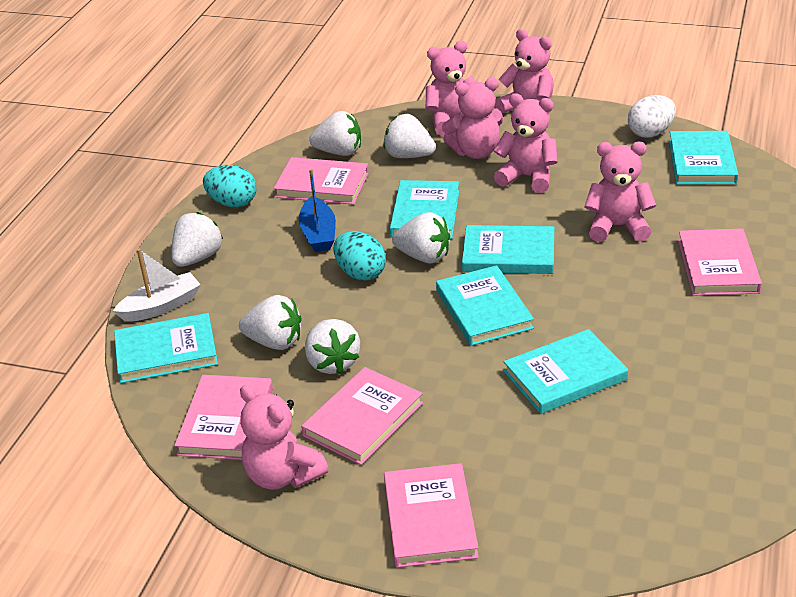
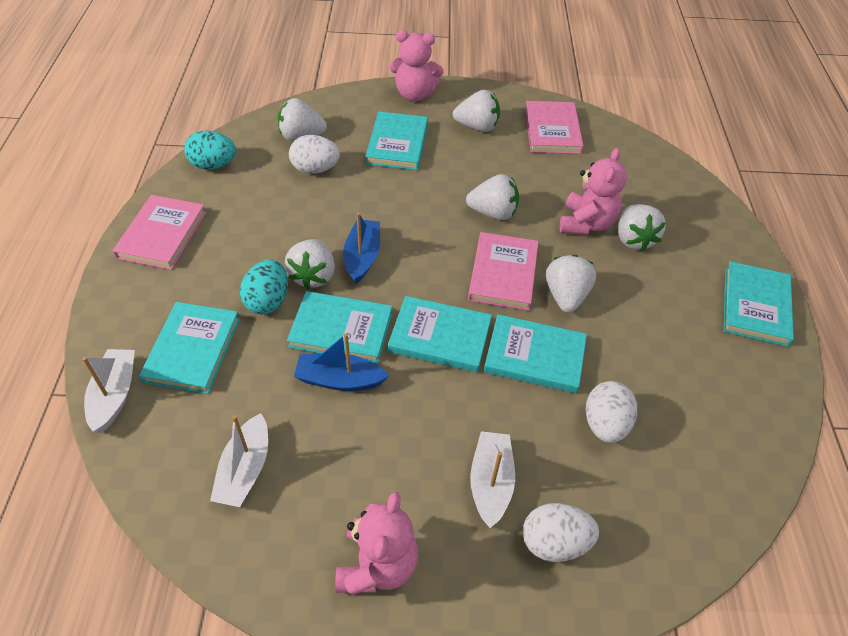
blue boat: 1 -> 2
pink book: 5 -> 3
pink teddy bear: 6 -> 3
white boat: 1 -> 3
white egg: 1 -> 3

